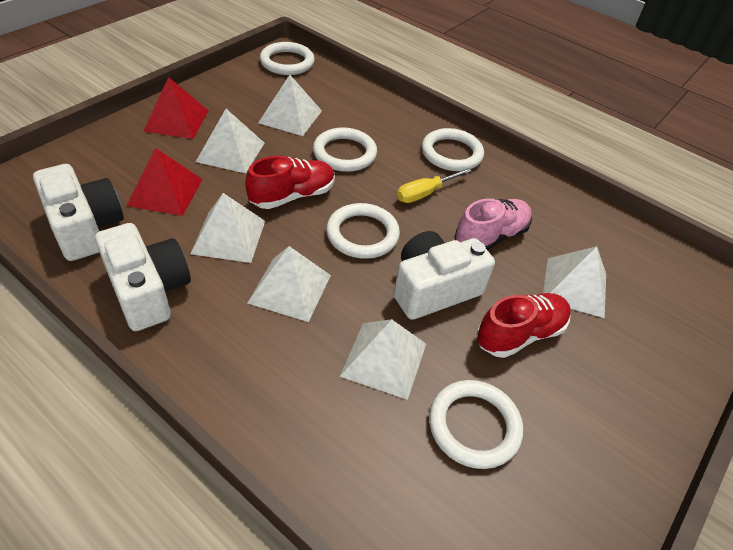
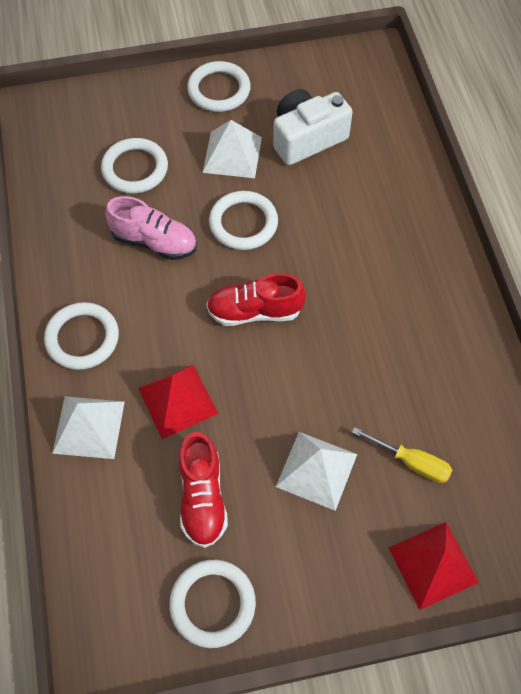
white camera: 3 -> 1
white pyramid: 6 -> 3

